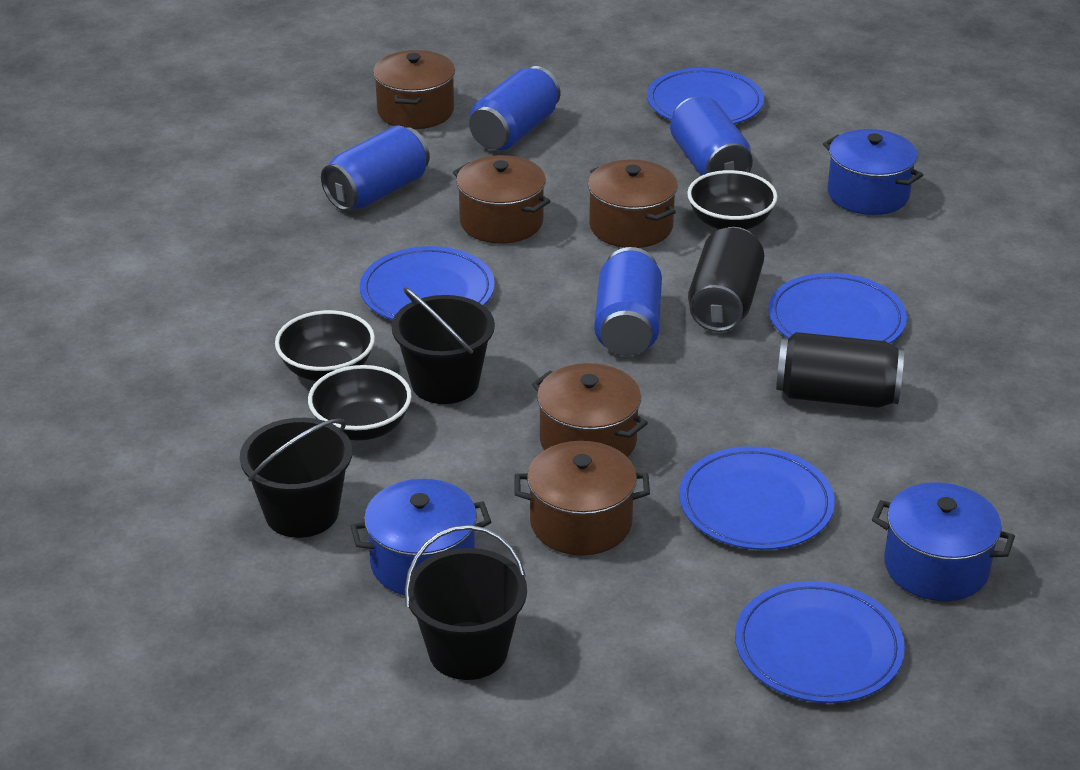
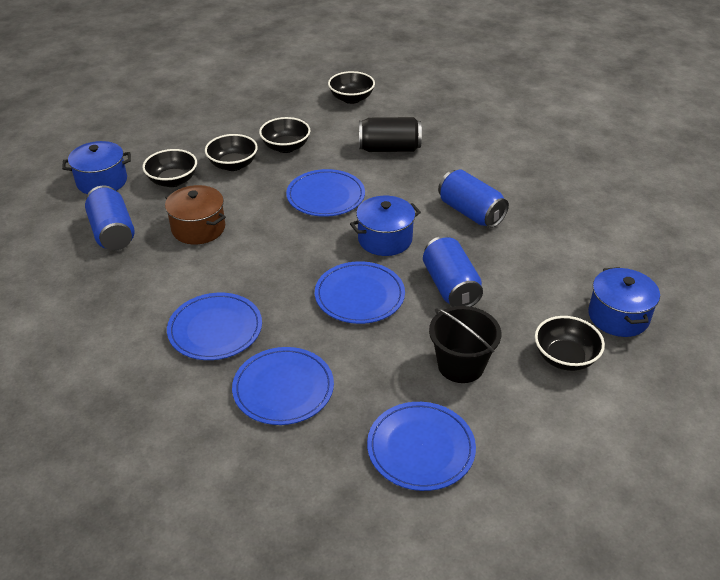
black bowl: 3 -> 5
black bucket: 3 -> 1
black can: 2 -> 1
blue can: 4 -> 3
brown pot: 5 -> 1

